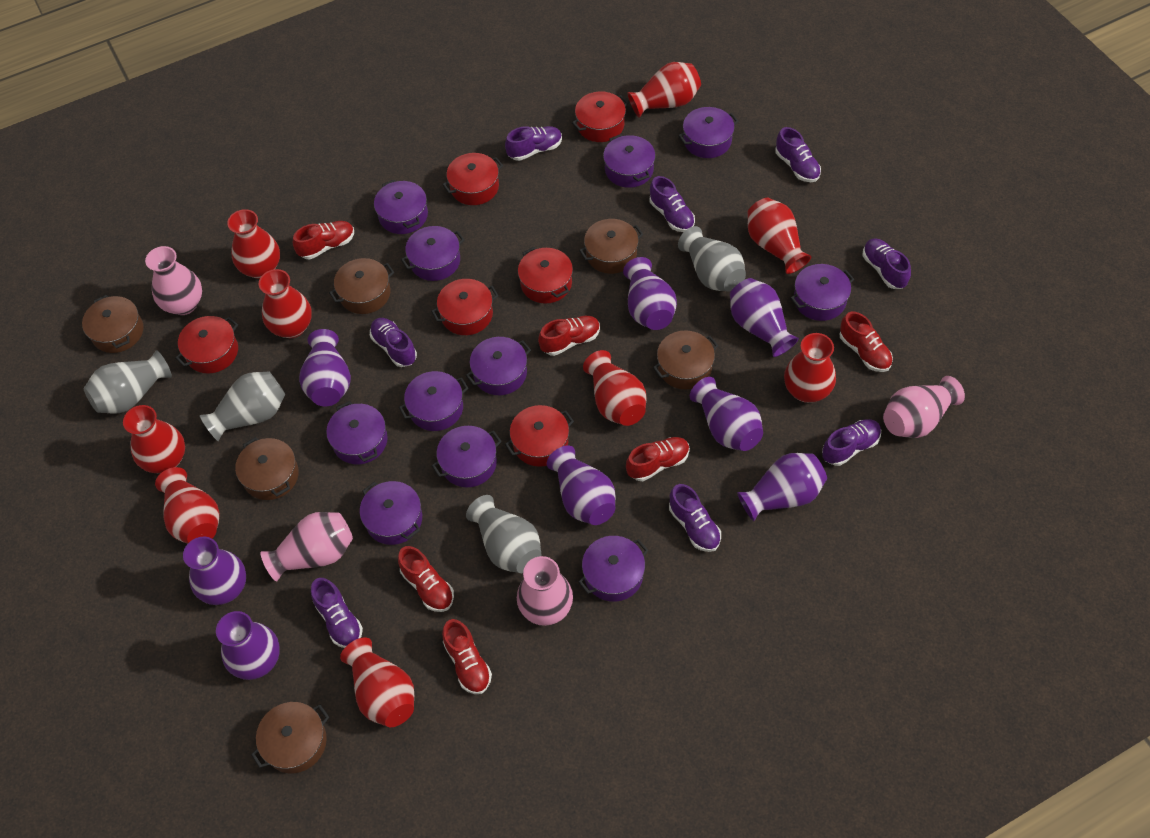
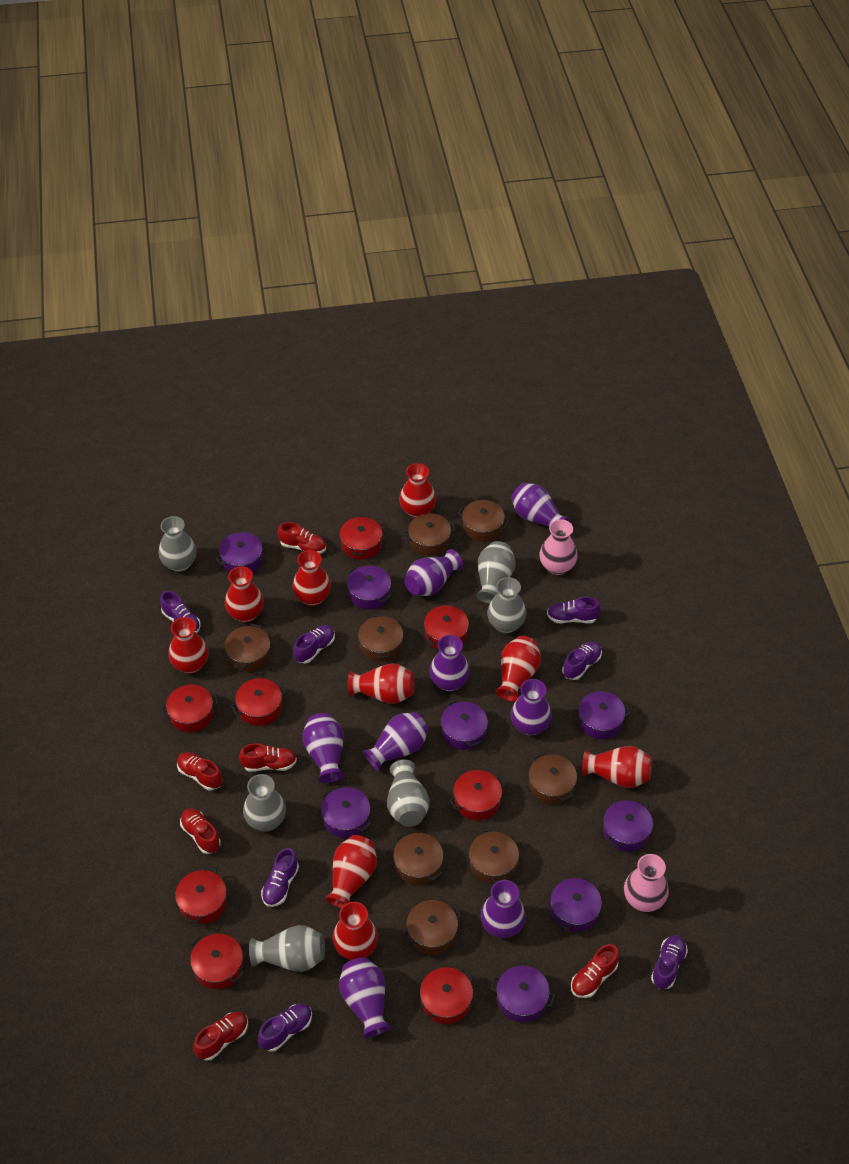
brown pot: 6 -> 8
grey vase: 4 -> 6
pink vase: 4 -> 2
purple pot: 11 -> 8
purple shoe: 8 -> 7
red pot: 6 -> 8

